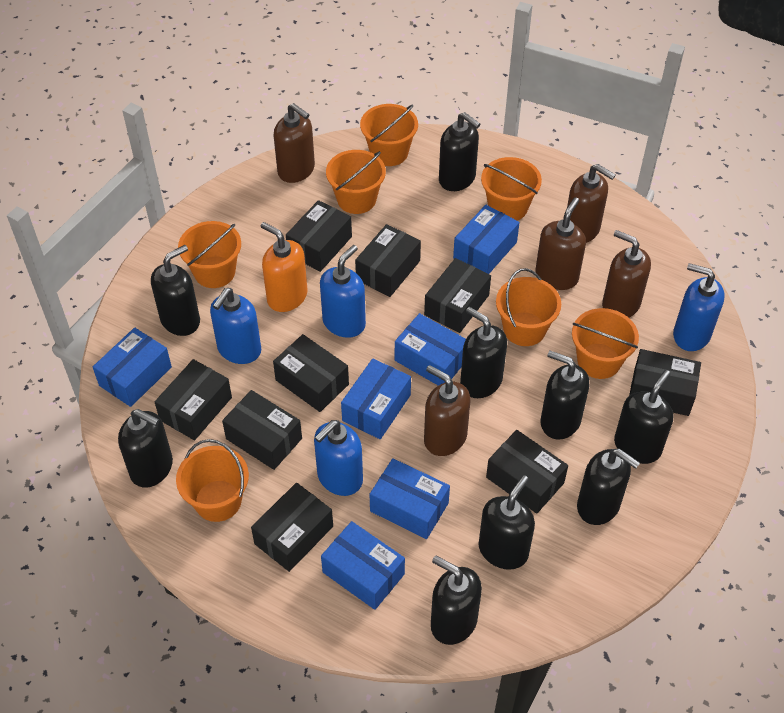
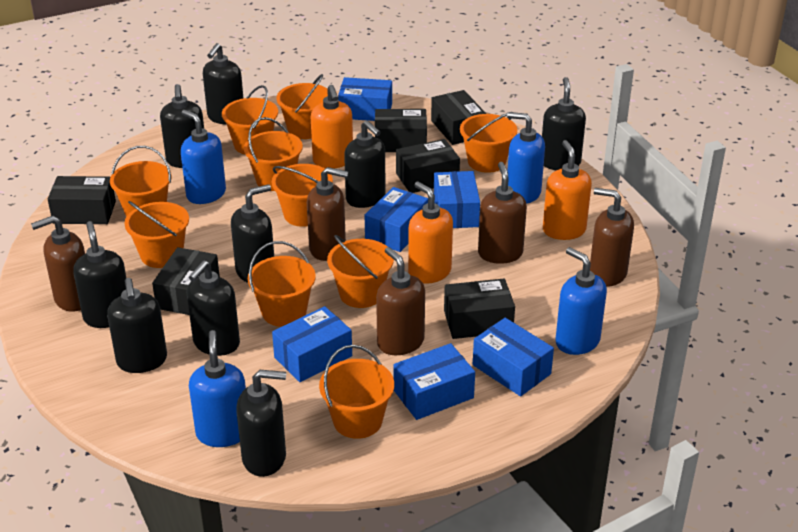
black box: 9 -> 6
orange bucket: 7 -> 10
orange soap dispenser: 1 -> 3

